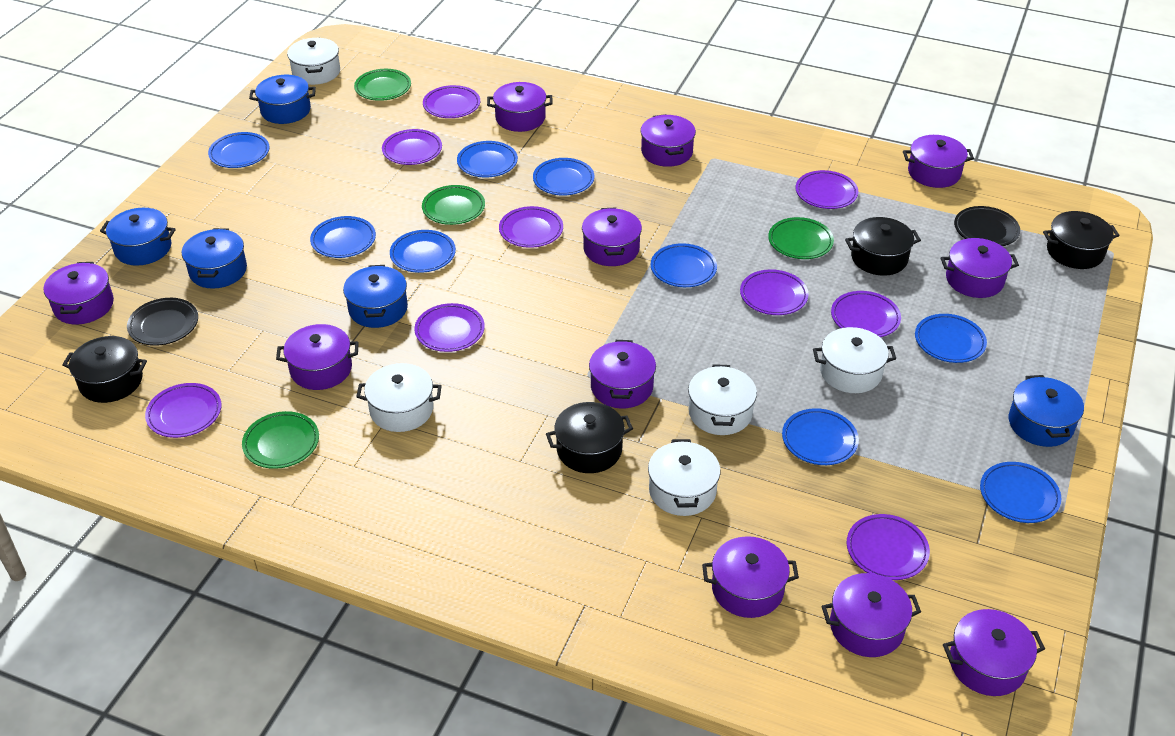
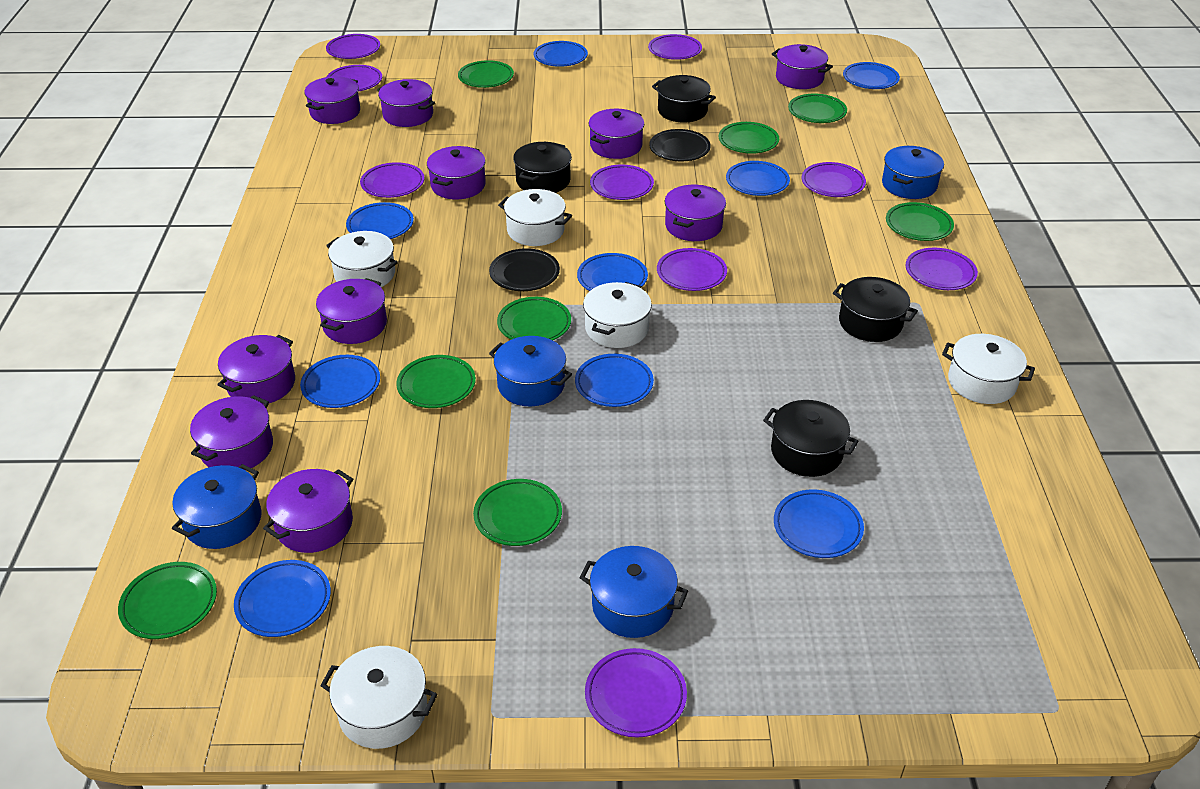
blue pot: 5 -> 4
green plate: 4 -> 8
purple pot: 11 -> 10

